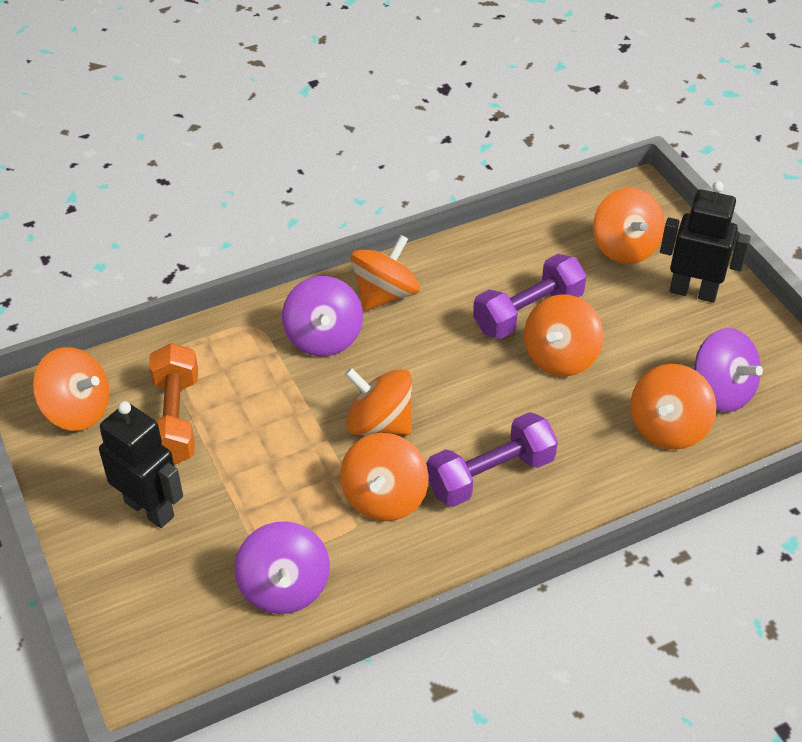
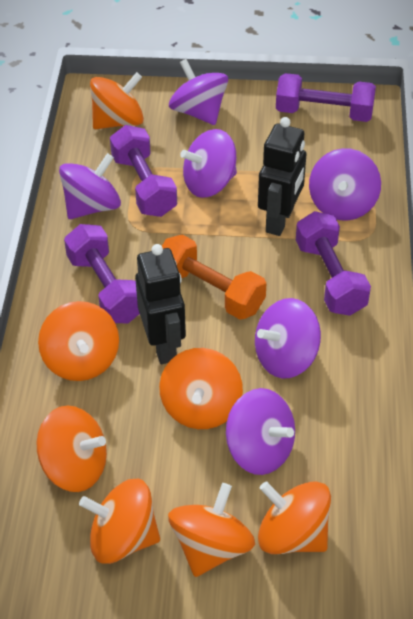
purple dumbbell: 2 -> 4
purple spinning top: 3 -> 6

